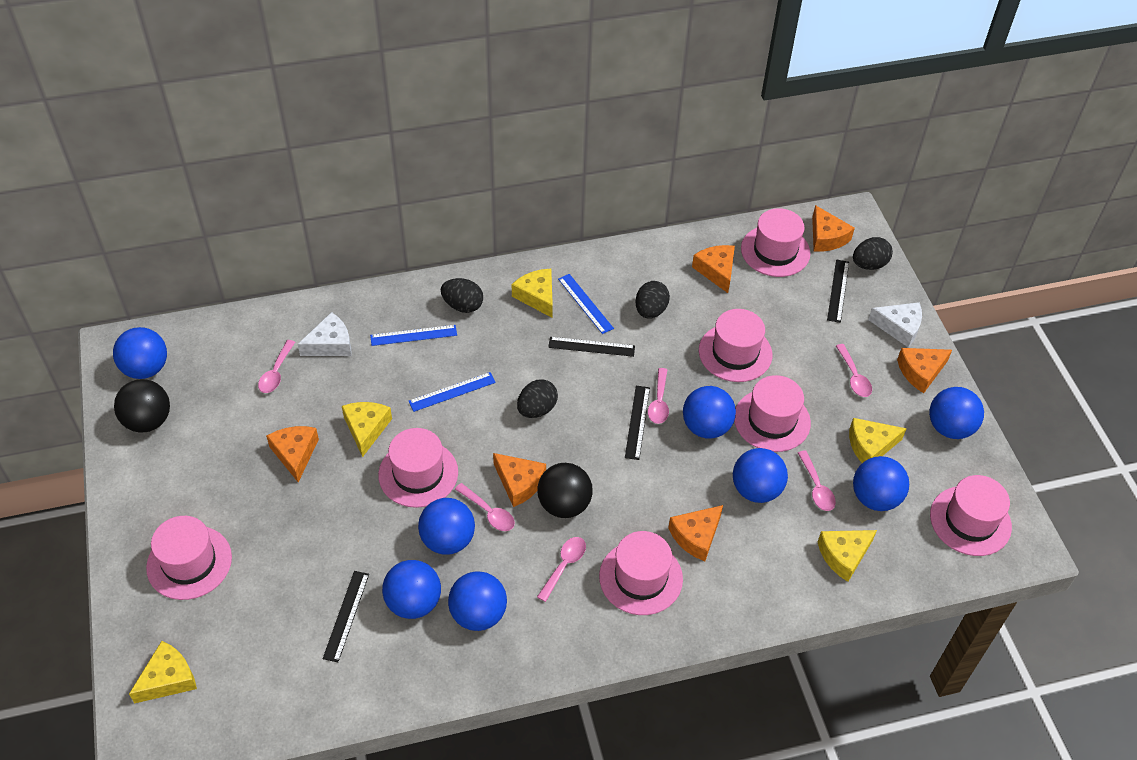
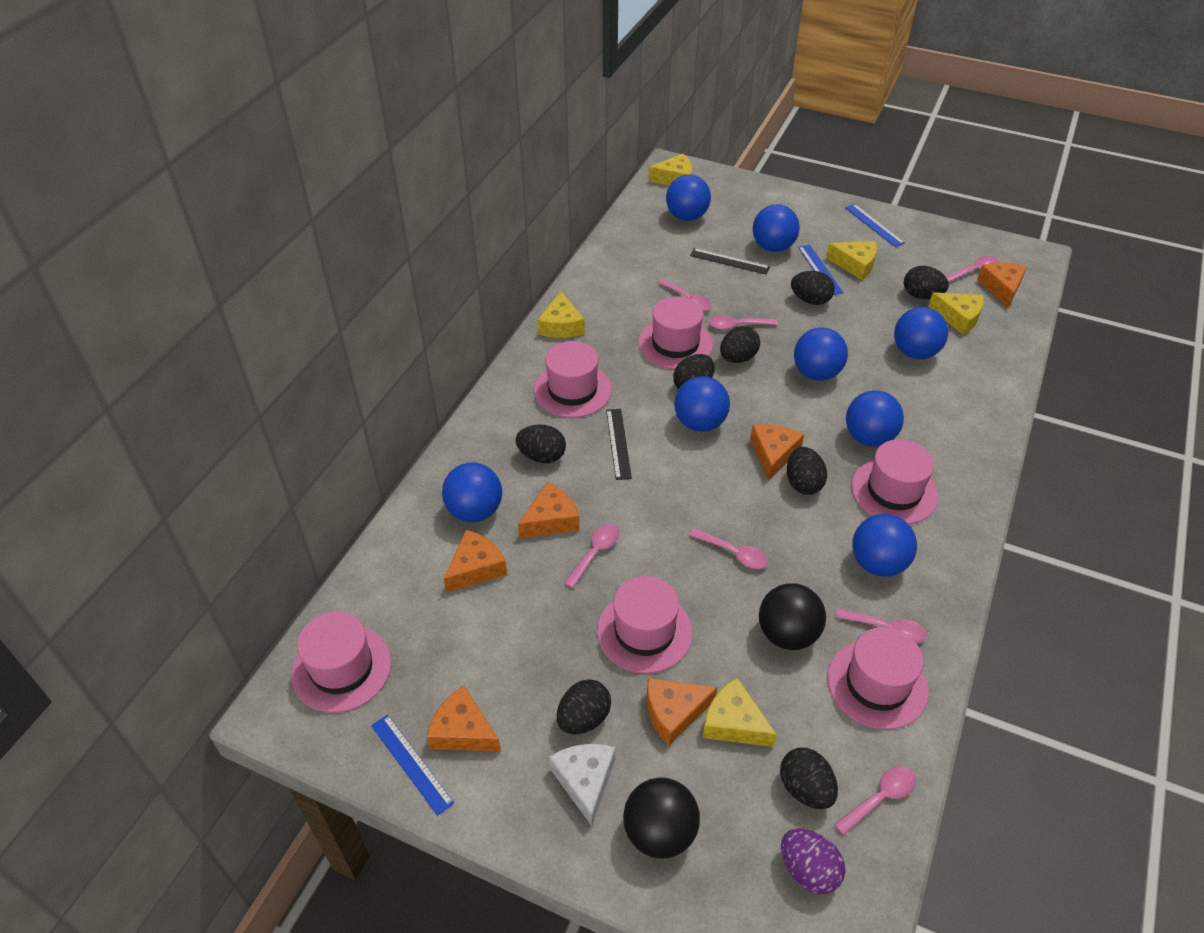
black egg: 4 -> 8
black ruler: 4 -> 2
pink hat: 7 -> 6
pink spoon: 6 -> 7
purple egg: 0 -> 1
white cheese: 2 -> 1

